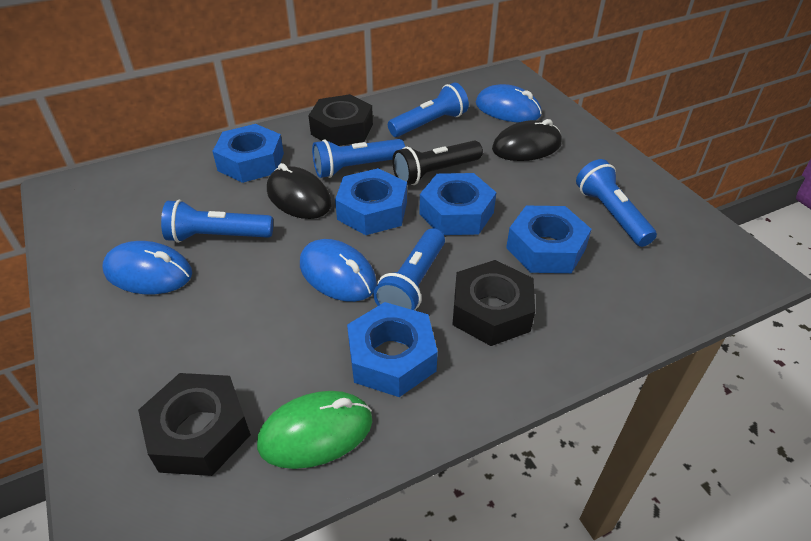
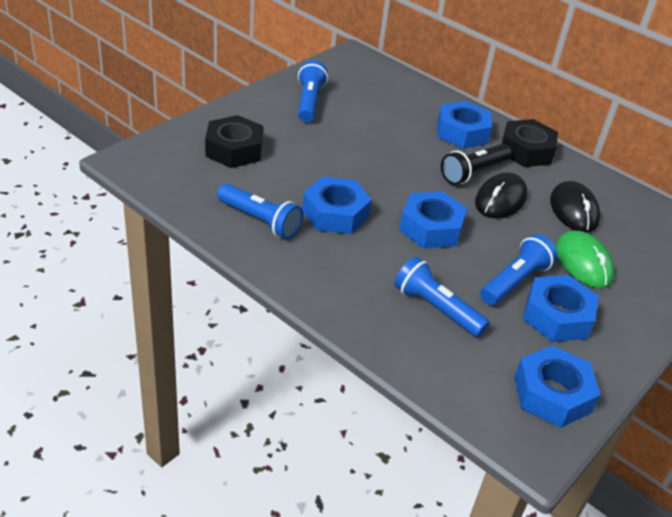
black nut: 3 -> 2
blue flashlight: 5 -> 4
blue mouse: 3 -> 0

